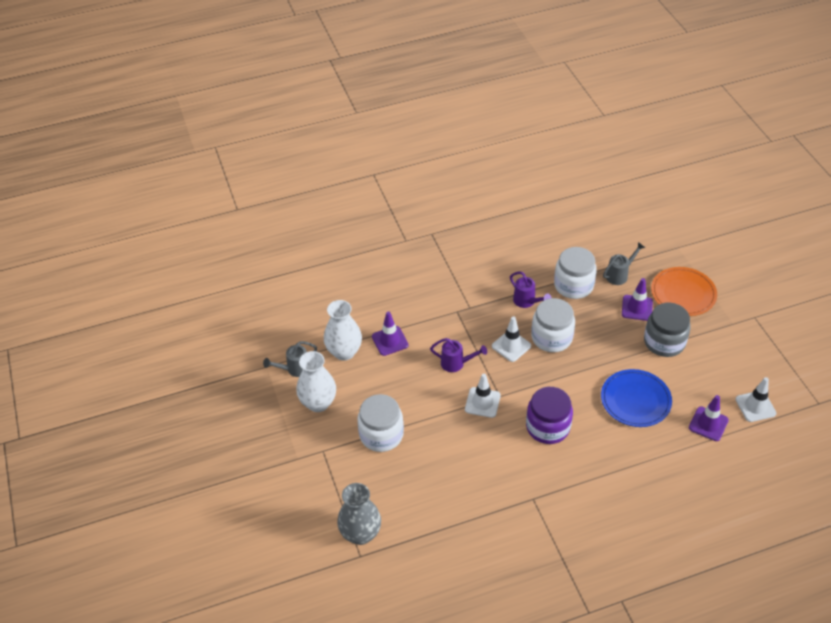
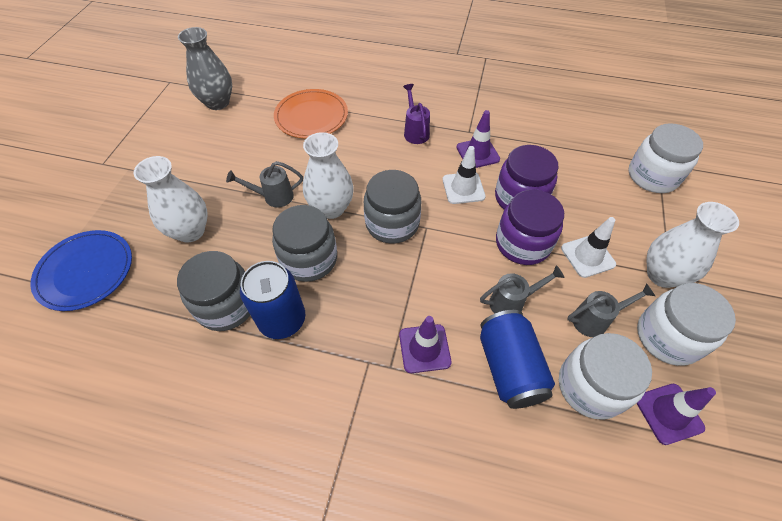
blue can: 0 -> 2
grey jar: 1 -> 3
grey watering can: 2 -> 3
purple jar: 1 -> 2
purple watering can: 2 -> 1
white traffic cone: 3 -> 2
white vase: 2 -> 3

